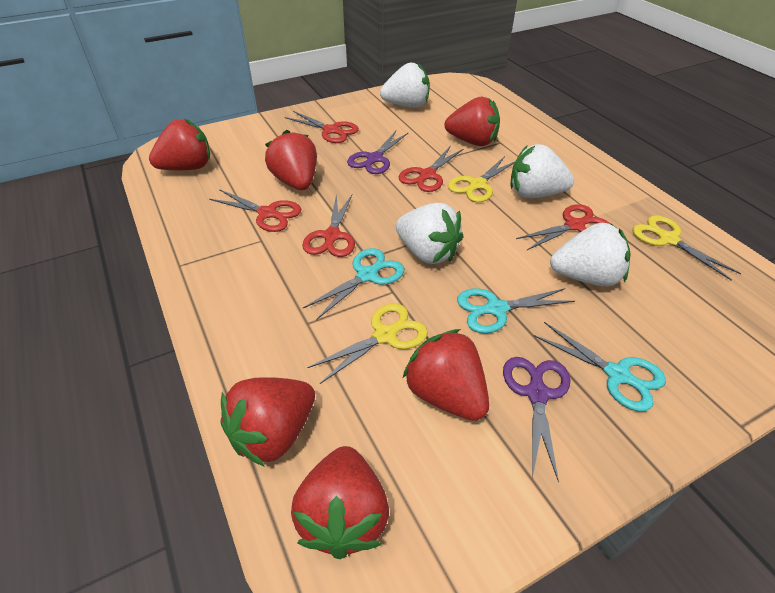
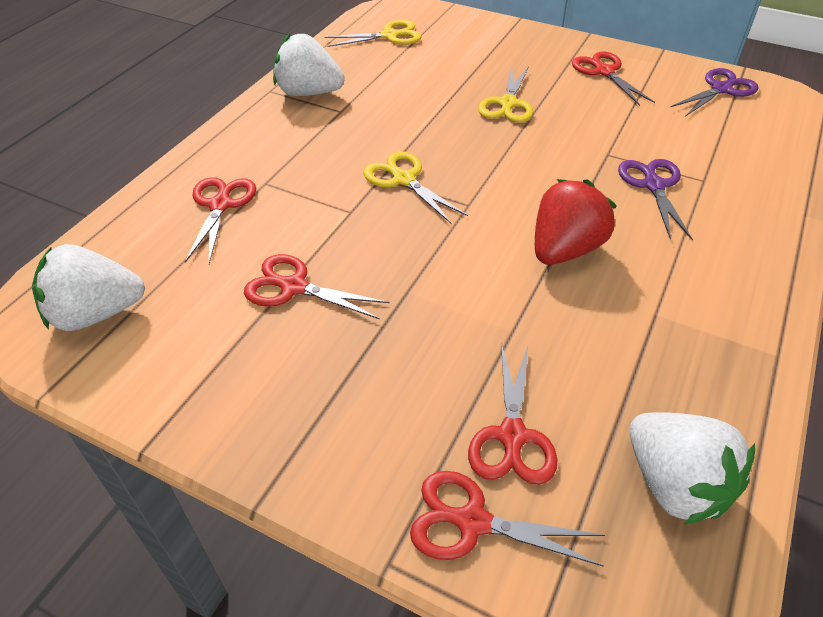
red strawberry: 6 -> 1
turquoise scissors: 3 -> 0
white strawberry: 4 -> 3

